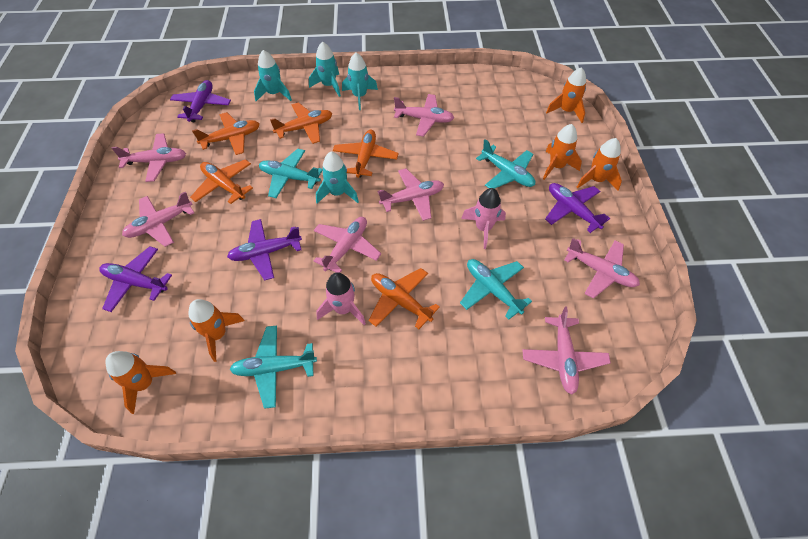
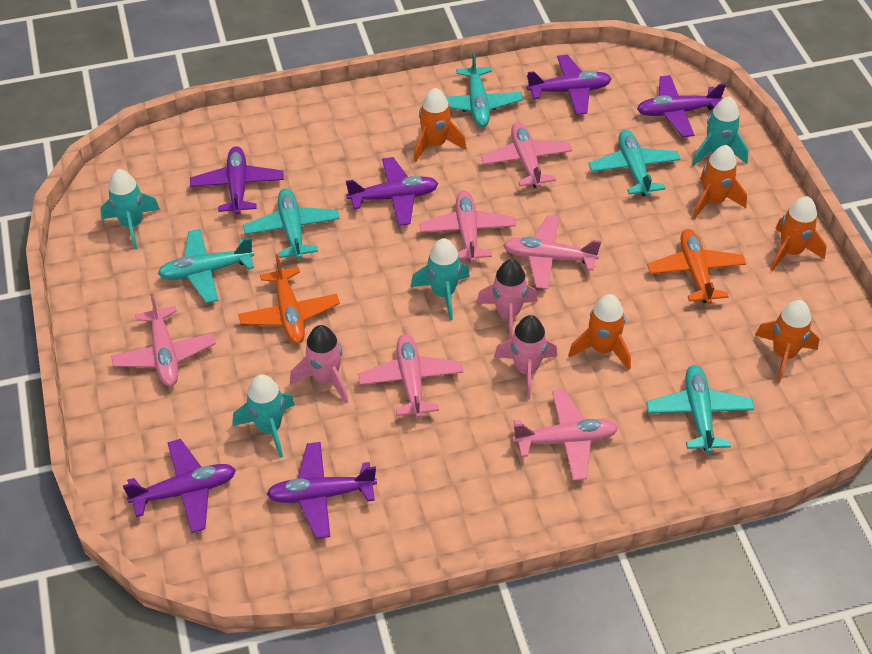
orange plane: 5 -> 2
pink plane: 7 -> 6
pink rocket: 2 -> 3
purple plane: 4 -> 6
turquoise plane: 4 -> 5

